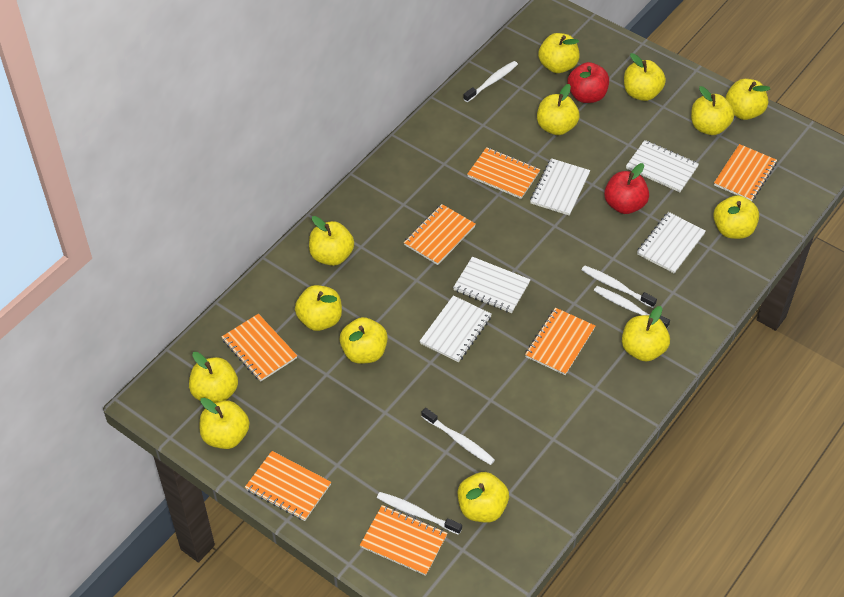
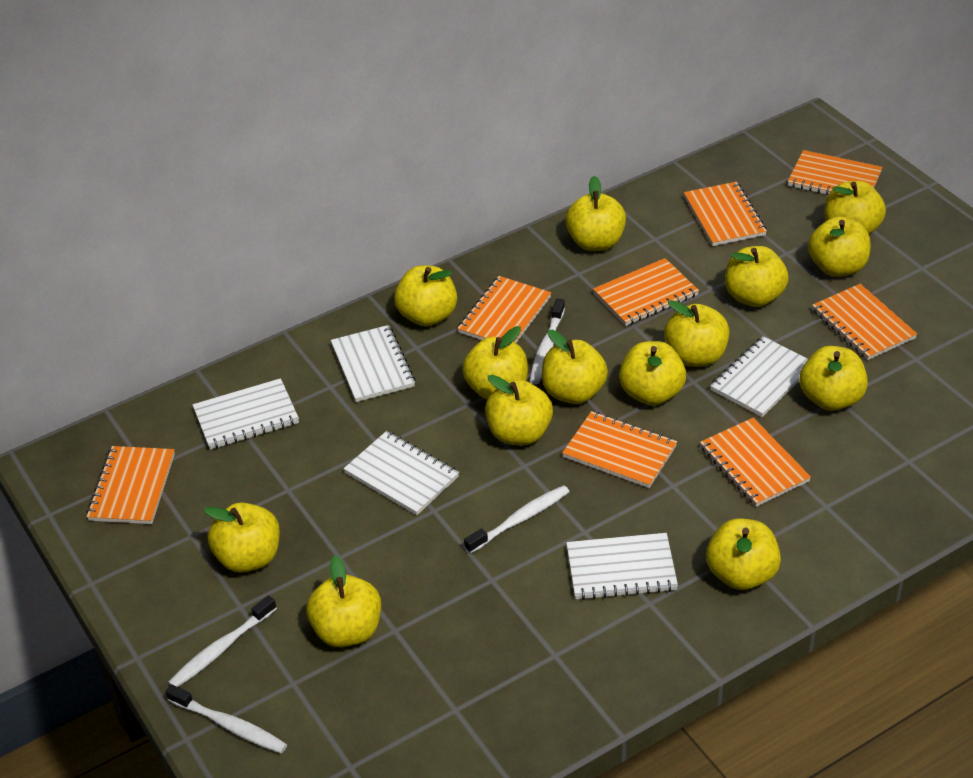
orange notebook: 7 -> 8
red apple: 2 -> 0
white toothbrush: 5 -> 4
yellow apple: 13 -> 14

